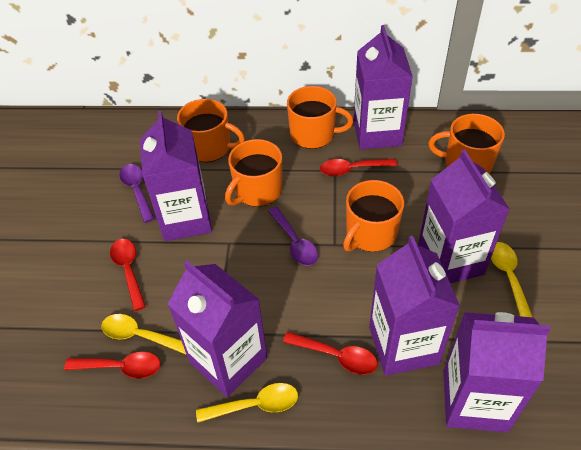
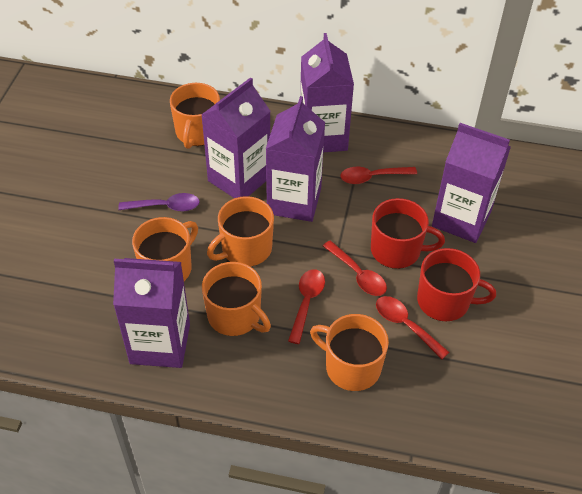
purple carton: 6 -> 5
purple spoon: 2 -> 1
red mug: 0 -> 2
yellow spoon: 3 -> 0

